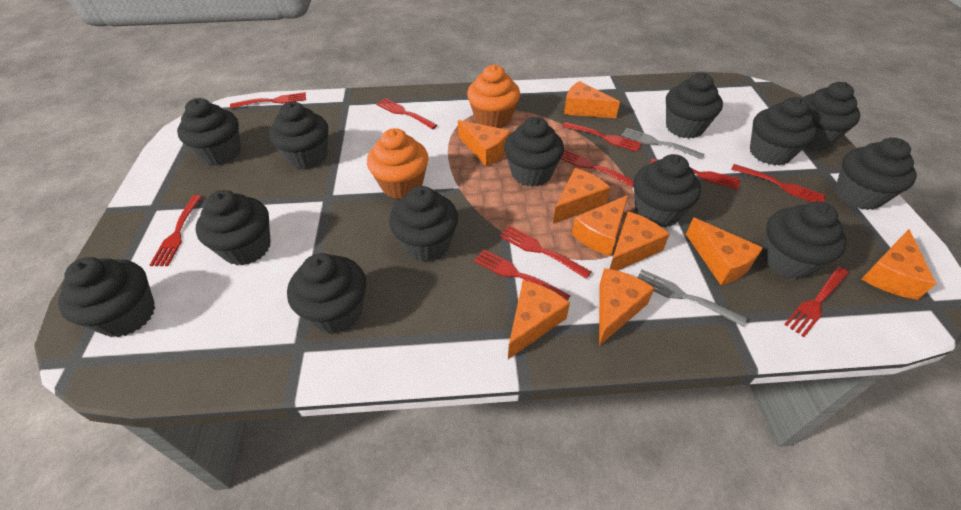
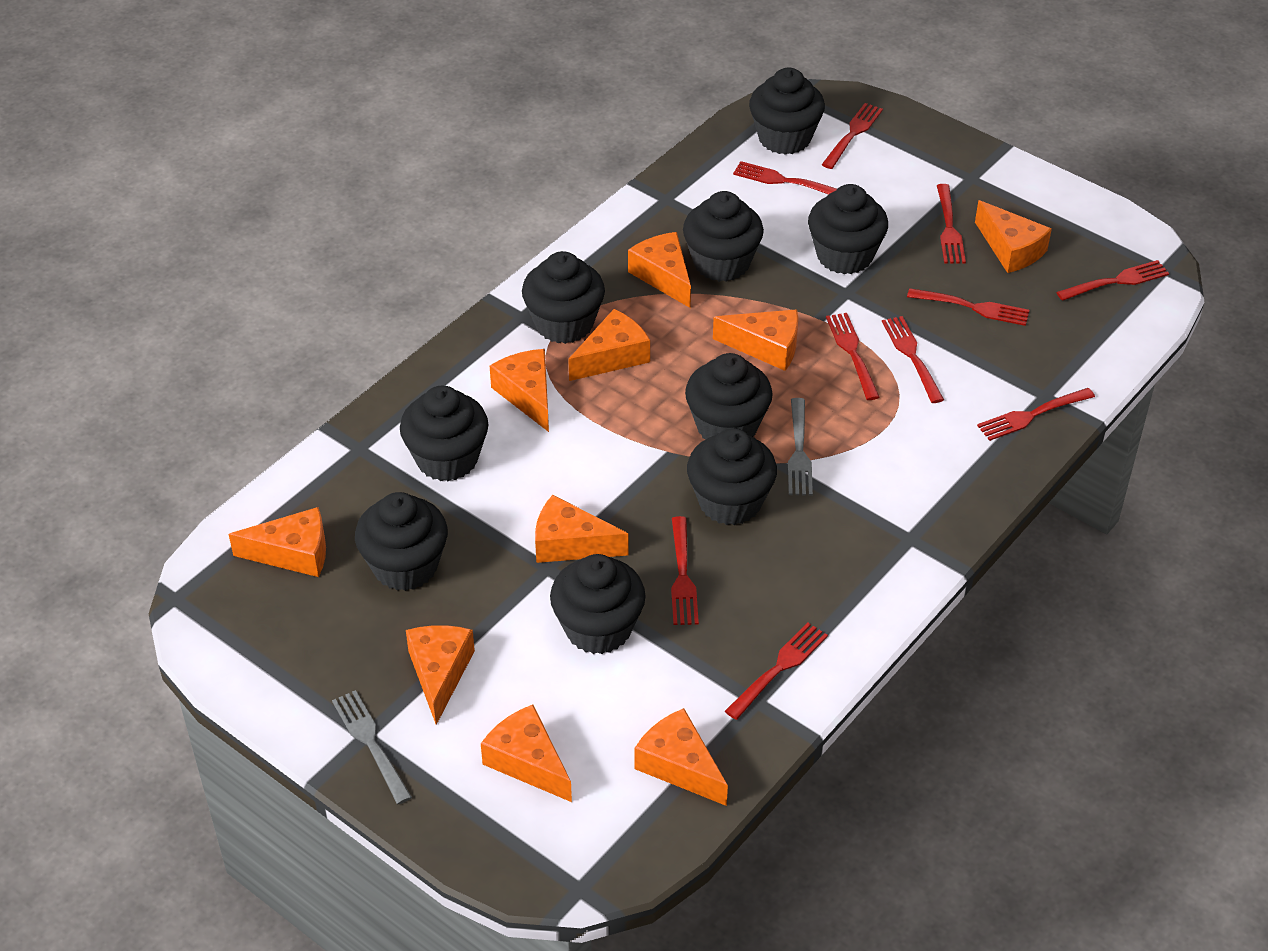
black cupcake: 13 -> 9
orange cheese: 9 -> 10
orange cupcake: 2 -> 0

